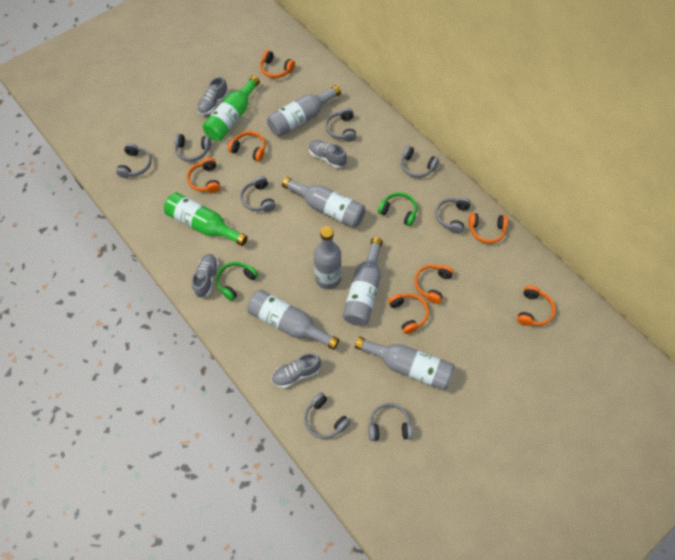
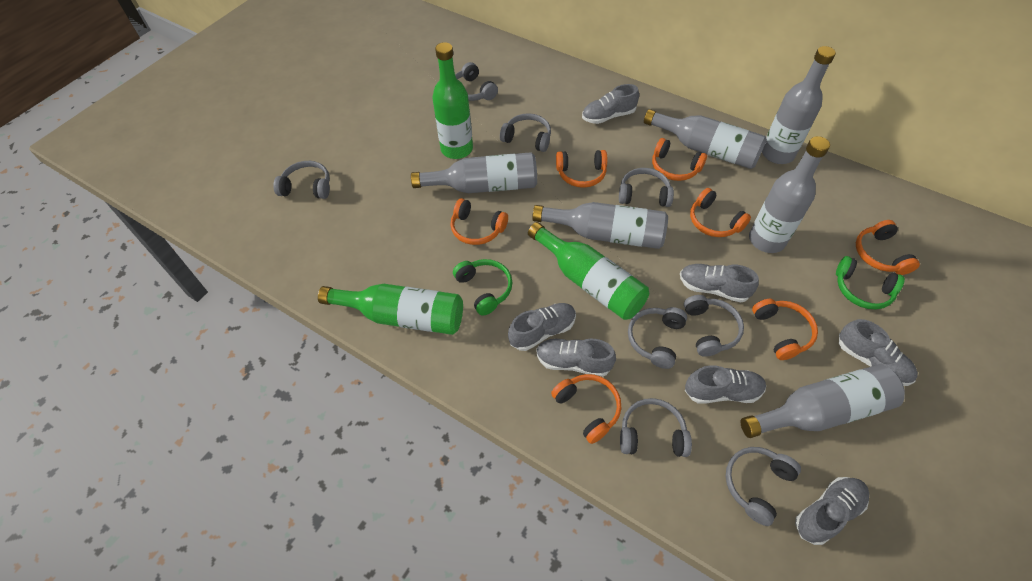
green bottle: 2 -> 3
grey shoe: 4 -> 7

